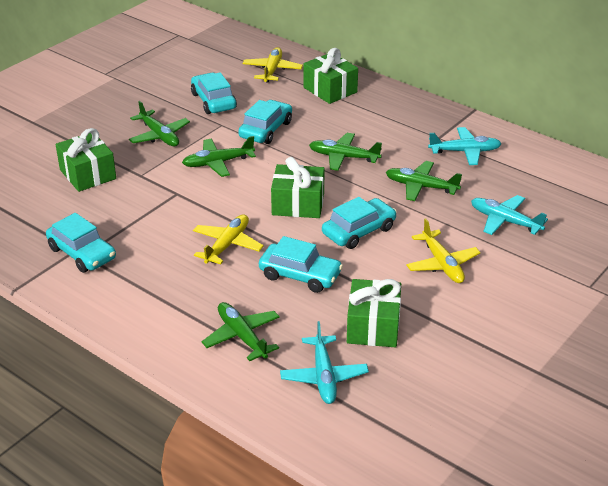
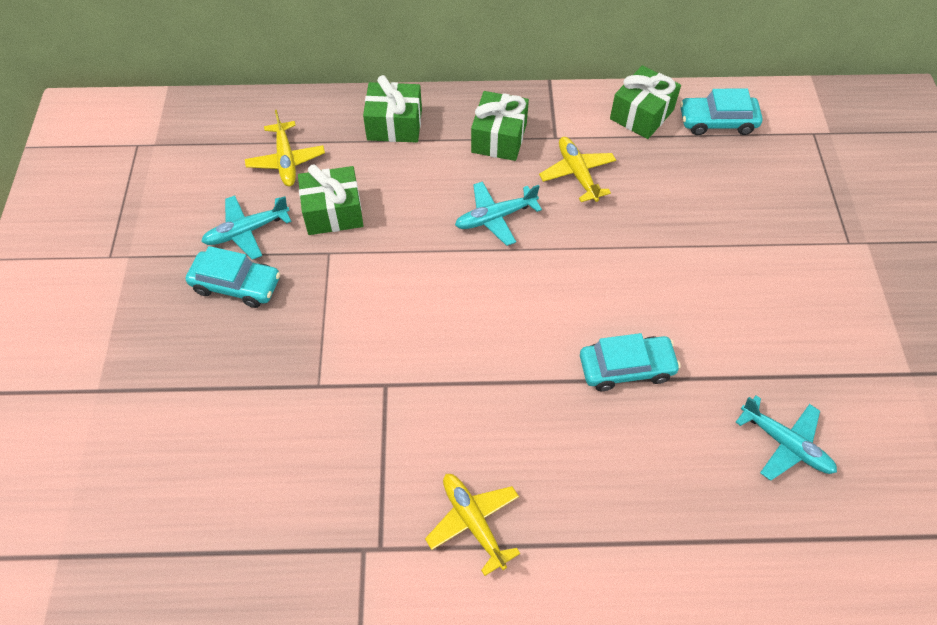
green plane: 5 -> 0
turquoise car: 5 -> 3

